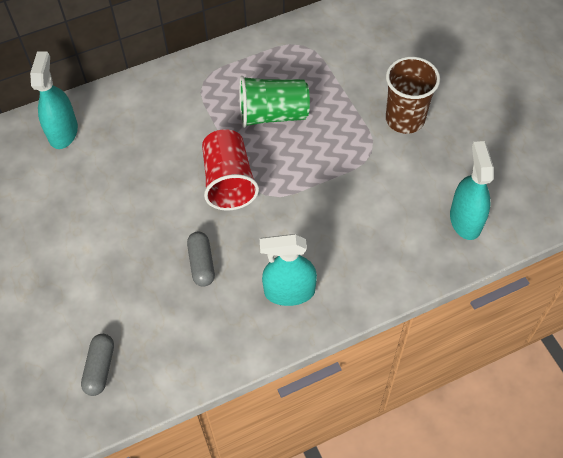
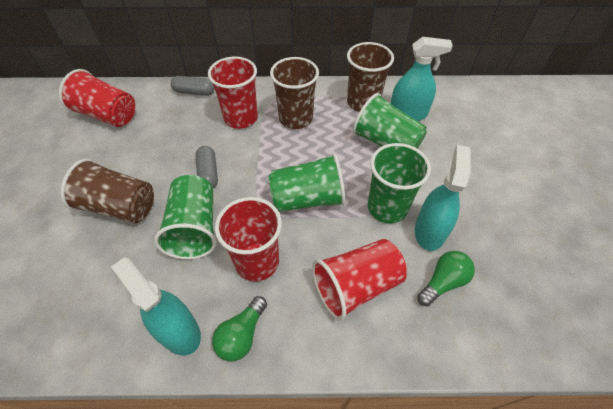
brown cup: 1 -> 3
green cup: 1 -> 4
green light bulb: 0 -> 2
red cup: 1 -> 4

